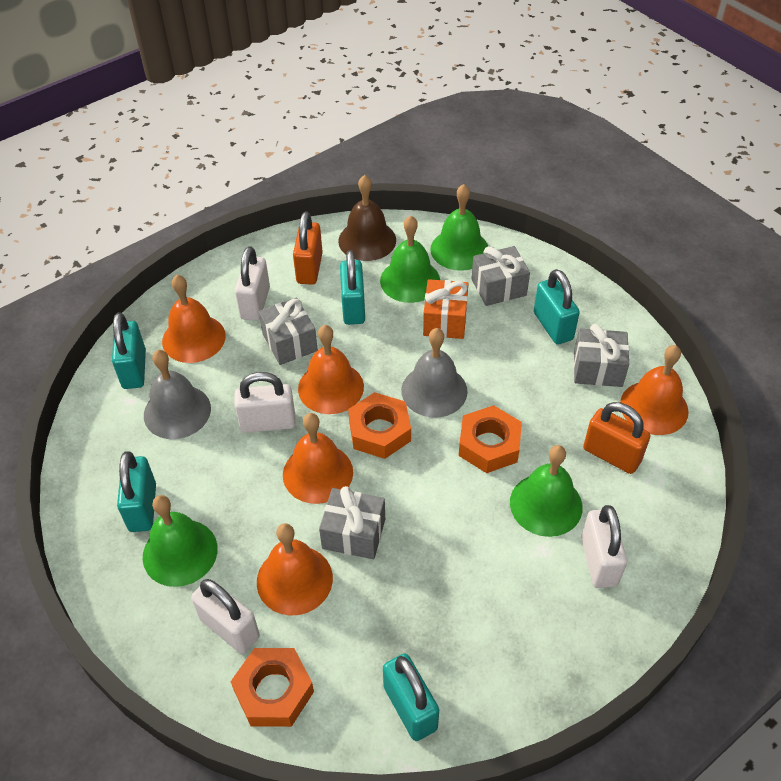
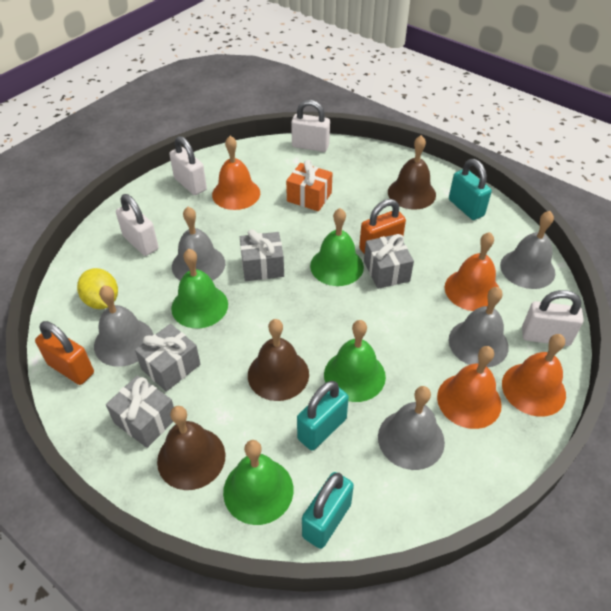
brown bell: 1 -> 3
grey bell: 2 -> 5
orange bell: 5 -> 4
orange nut: 3 -> 0
turquoise padlock: 5 -> 3
yellow lemon: 0 -> 1

